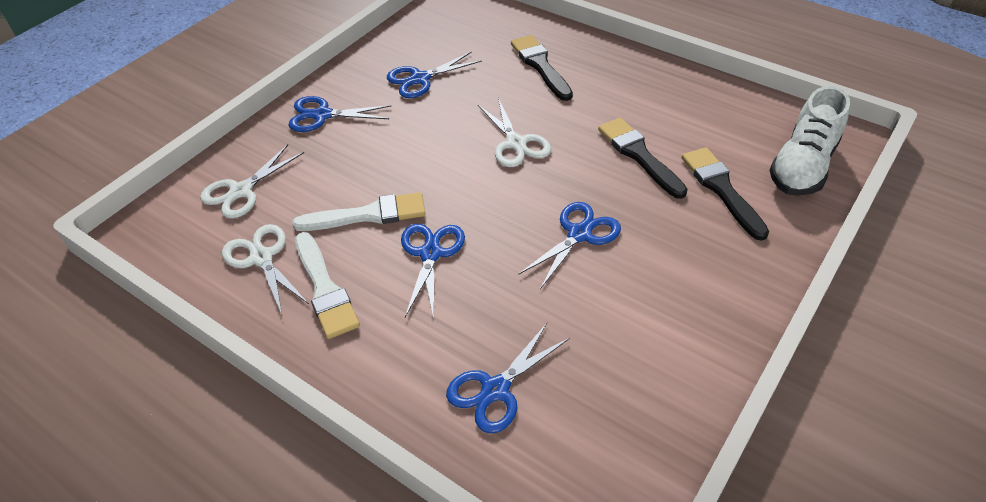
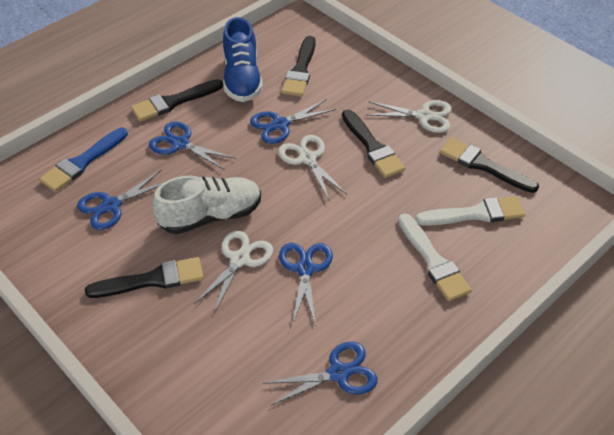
black brush: 3 -> 5
blue brush: 0 -> 1
blue shoe: 0 -> 1

